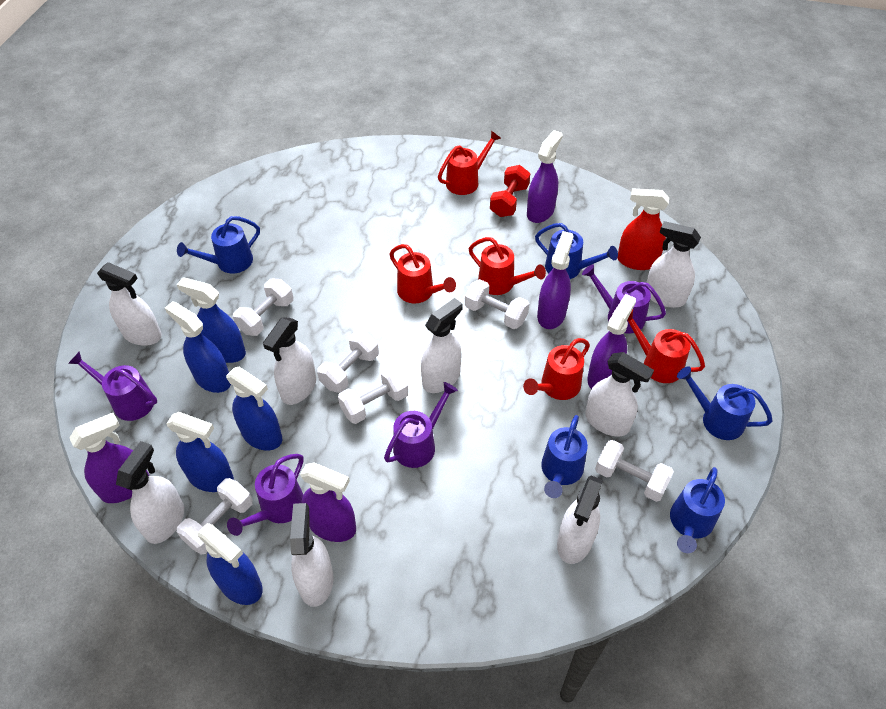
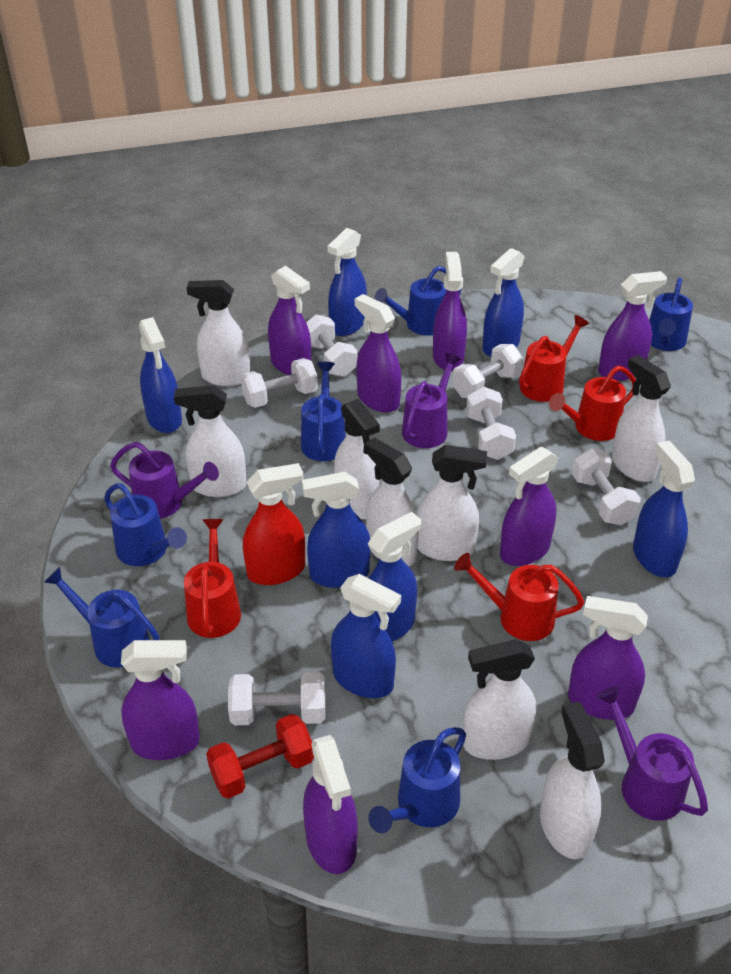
blue spray bottle: 5 -> 7
blue watering can: 5 -> 6
purple spray bottle: 5 -> 8
purple watering can: 4 -> 3
red watering can: 5 -> 4

